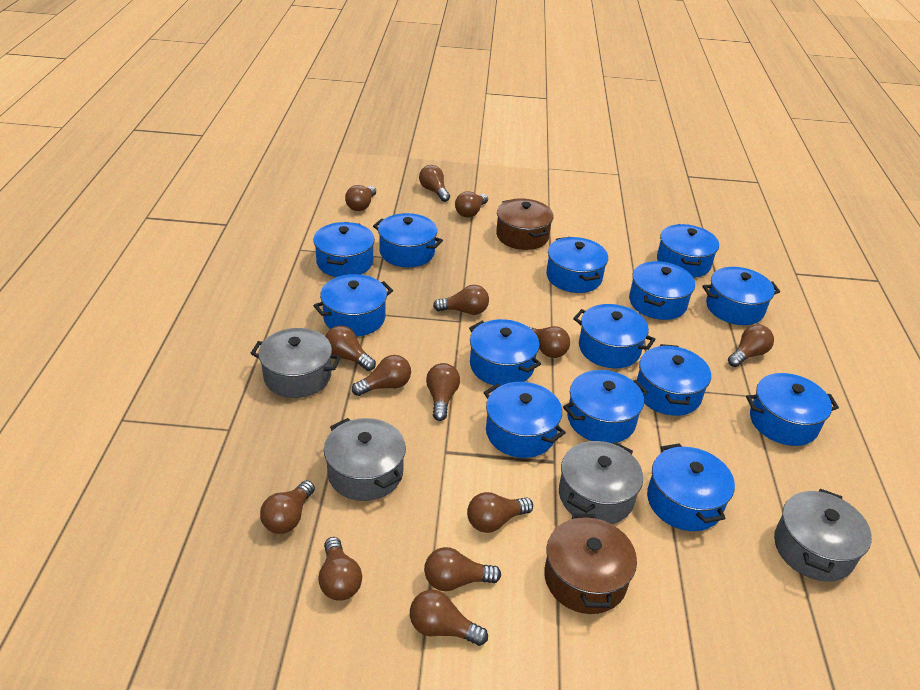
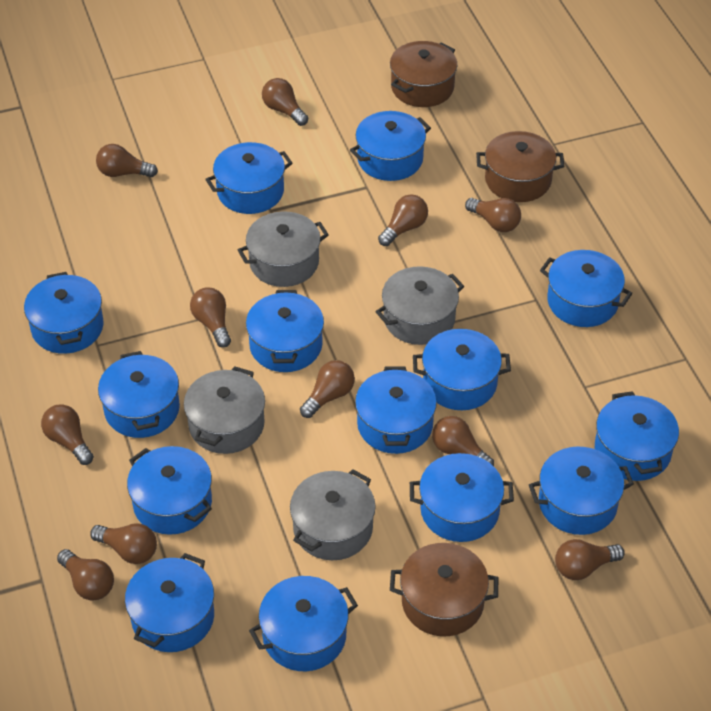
brown light bulb: 14 -> 11
brown pot: 2 -> 3

